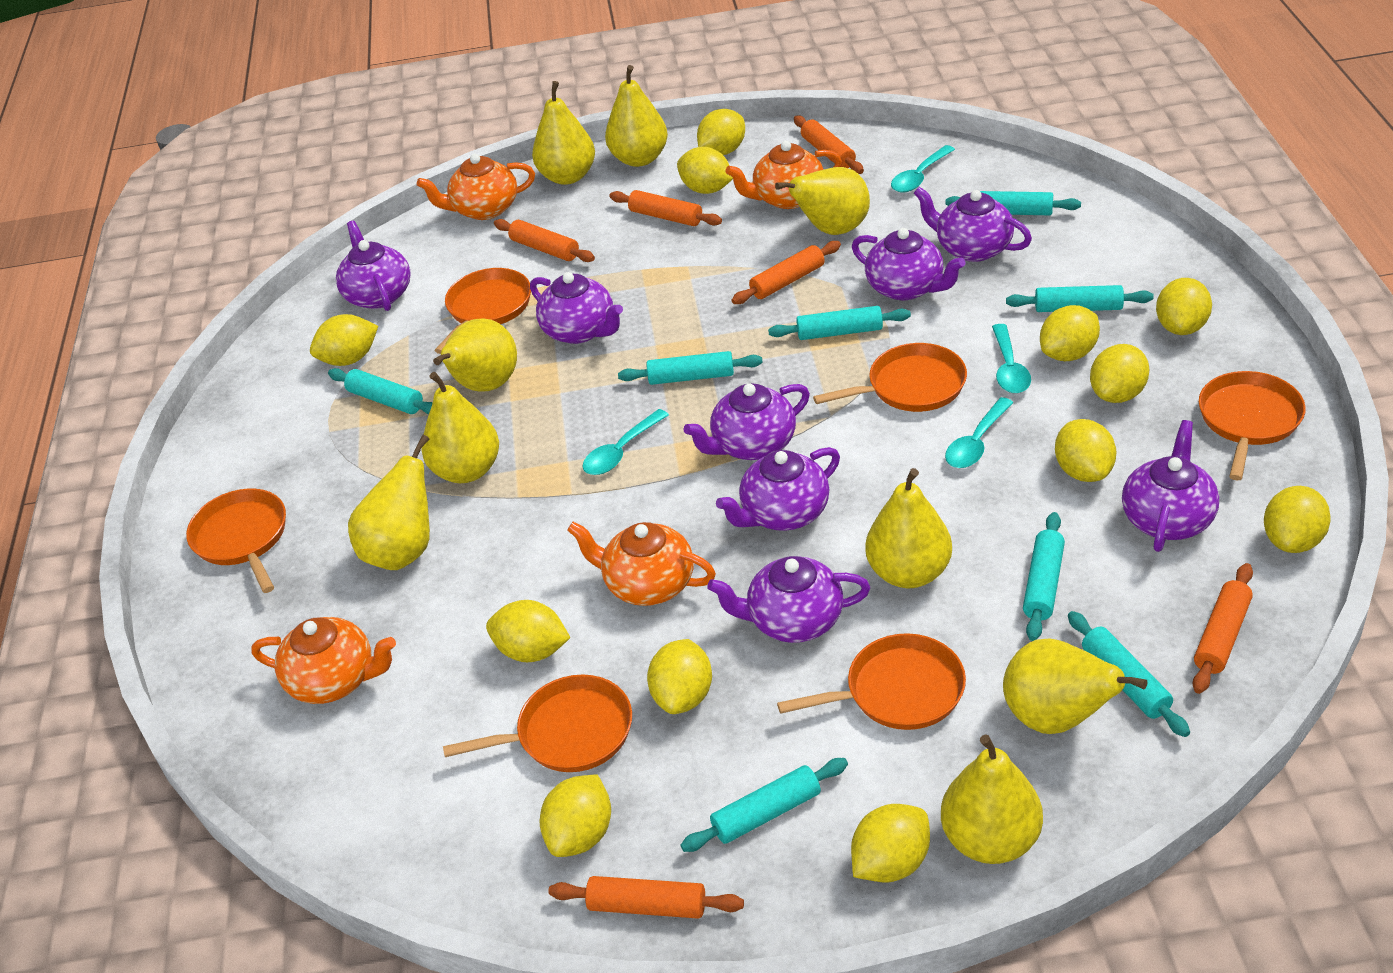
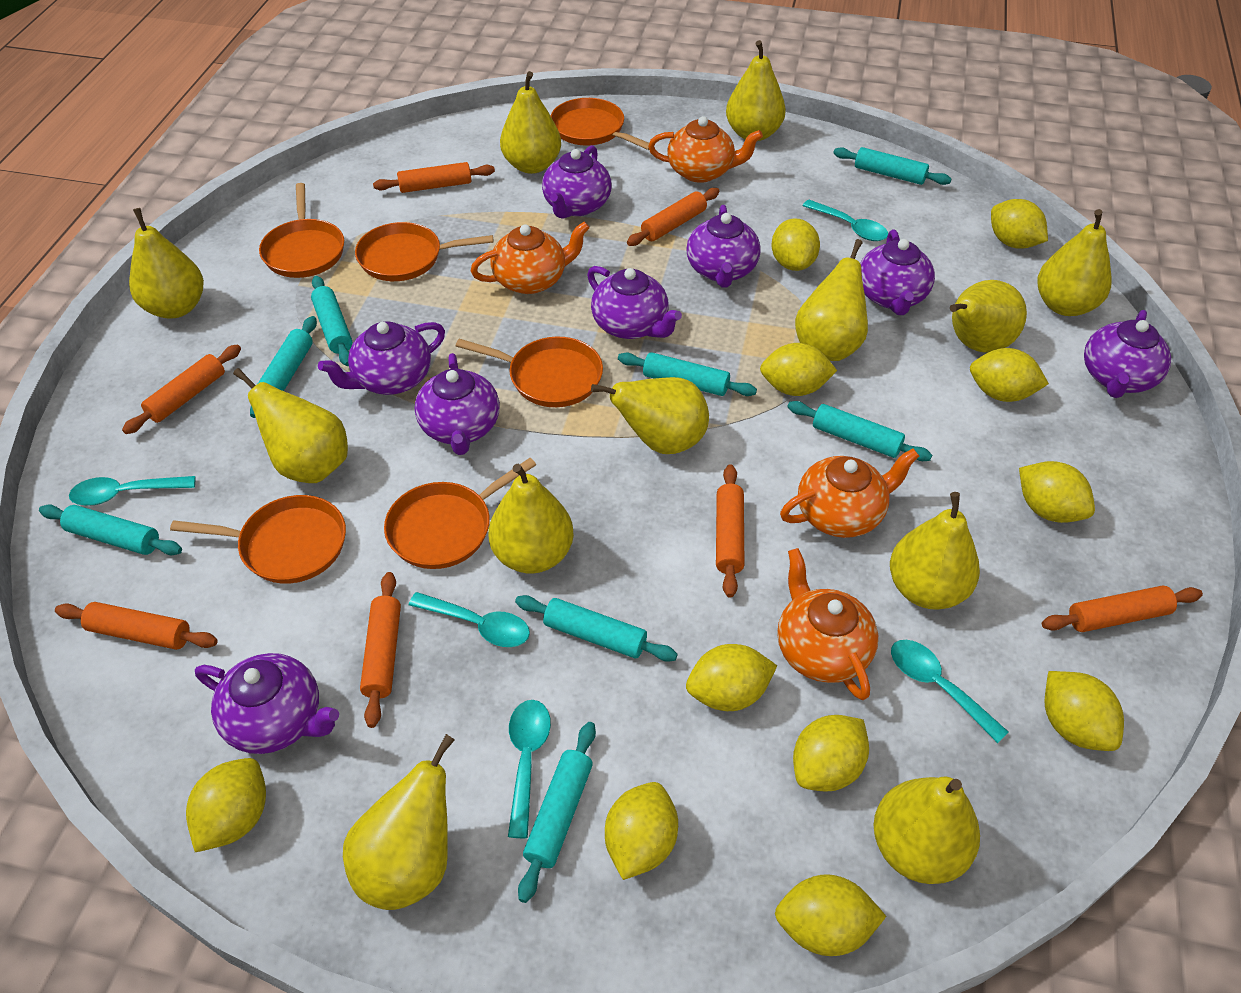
orange rolling pin: 6 -> 7
turquoise spoon: 4 -> 5
yellow lemon: 12 -> 11
yellow pear: 9 -> 12

